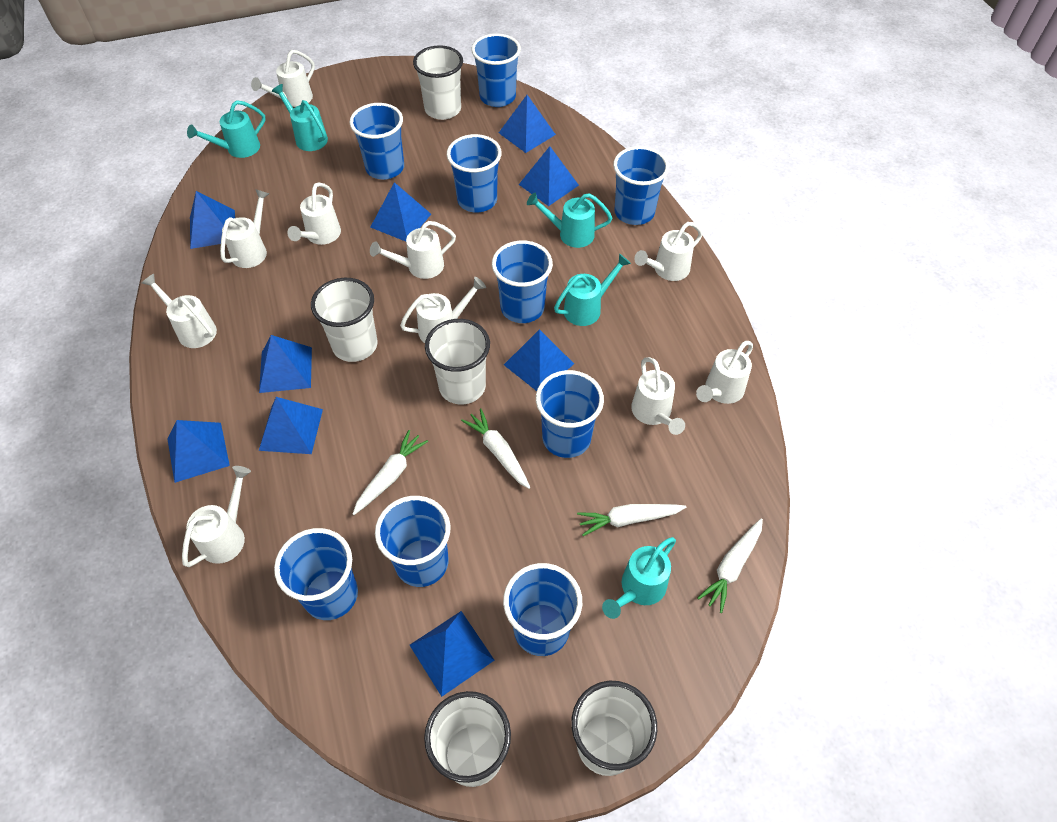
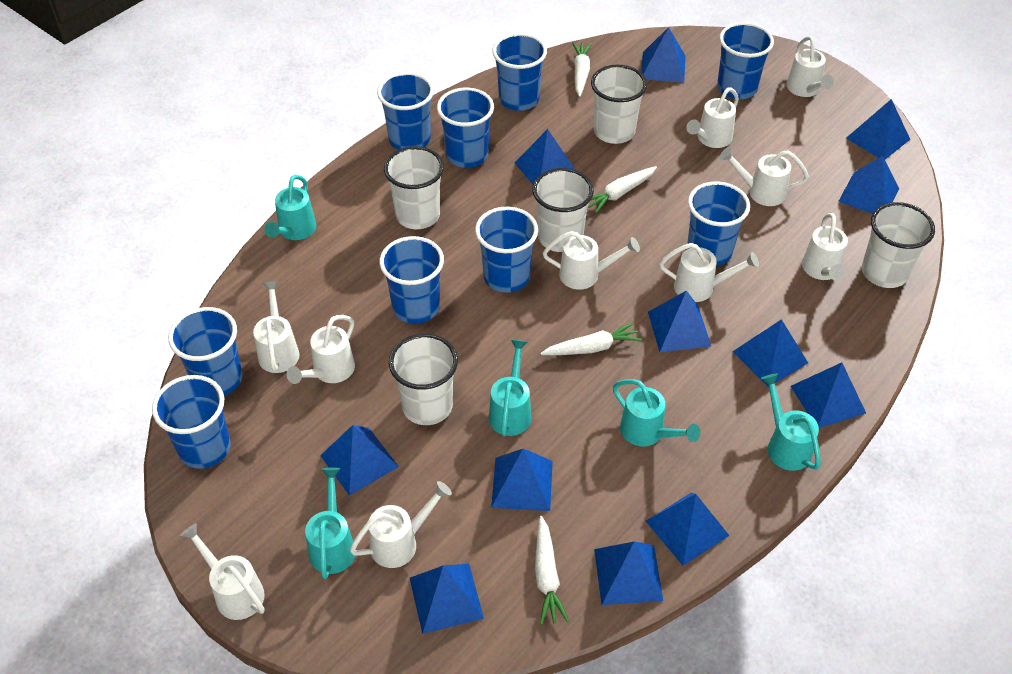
blue pyramid: 9 -> 12

